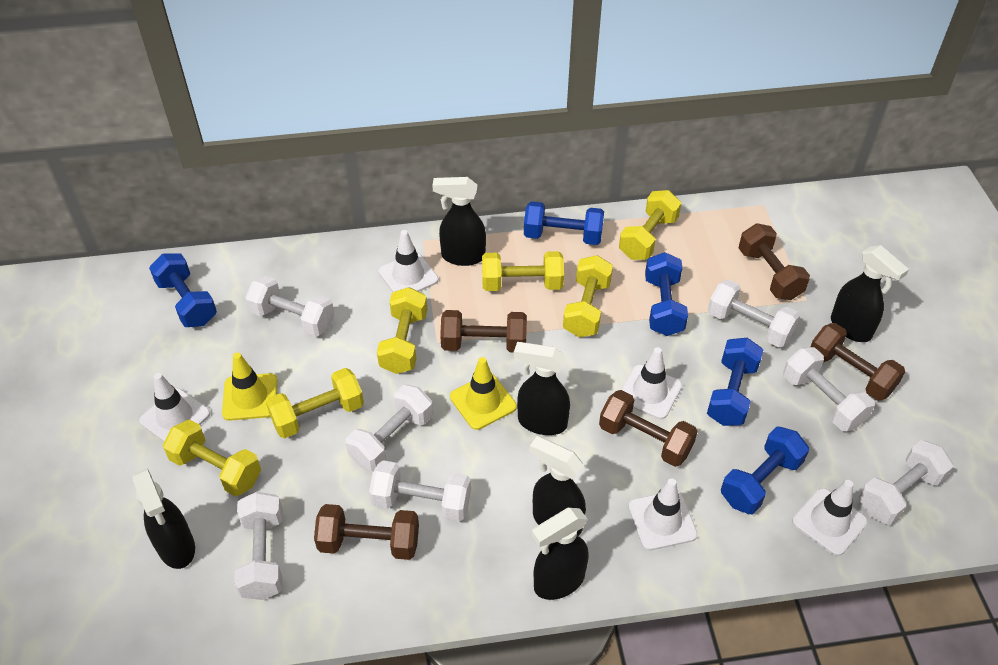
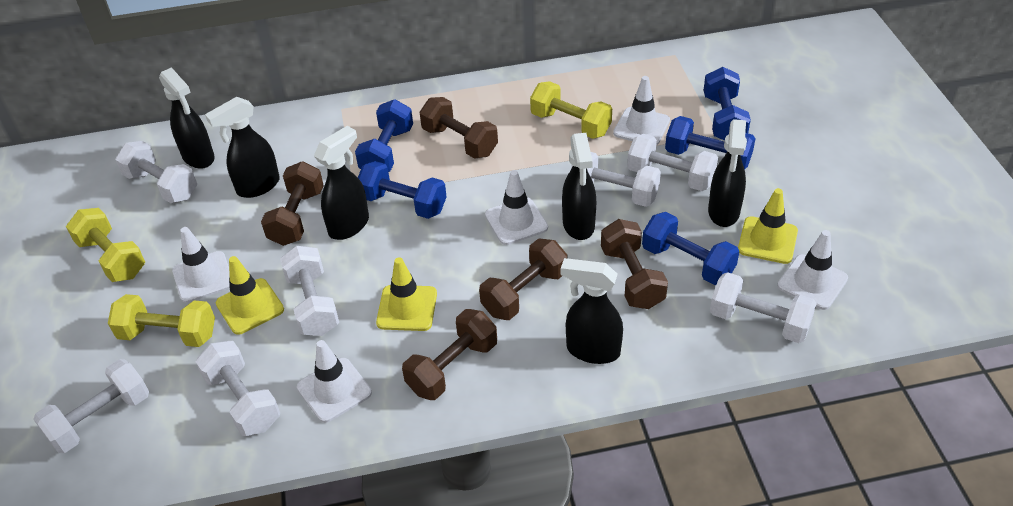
yellow dumbbell: 6 -> 3
yellow traffic cone: 2 -> 3

